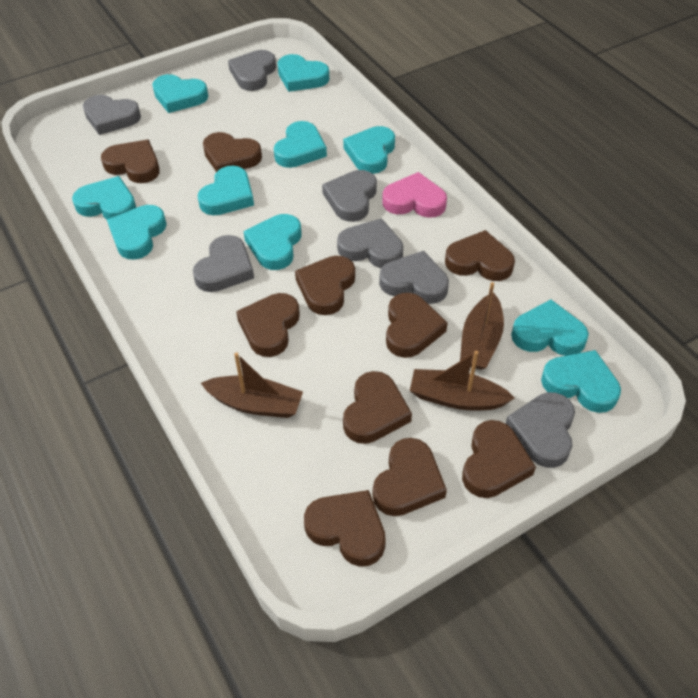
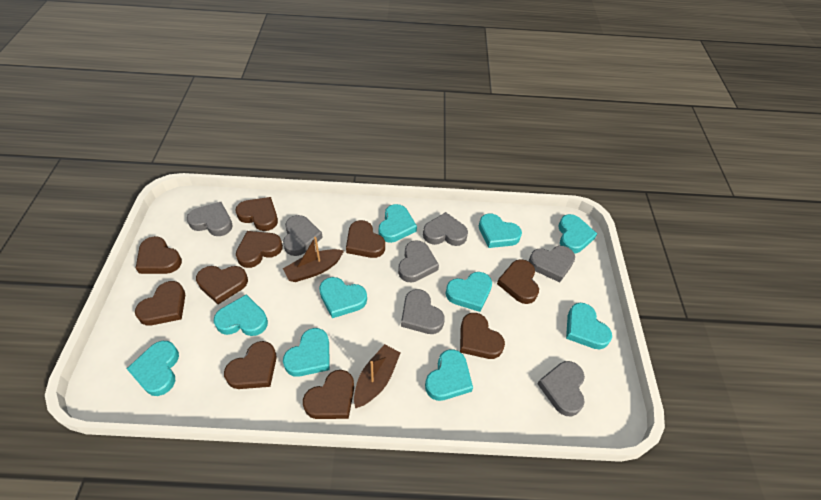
brown boat: 3 -> 2
pink heart: 1 -> 0

